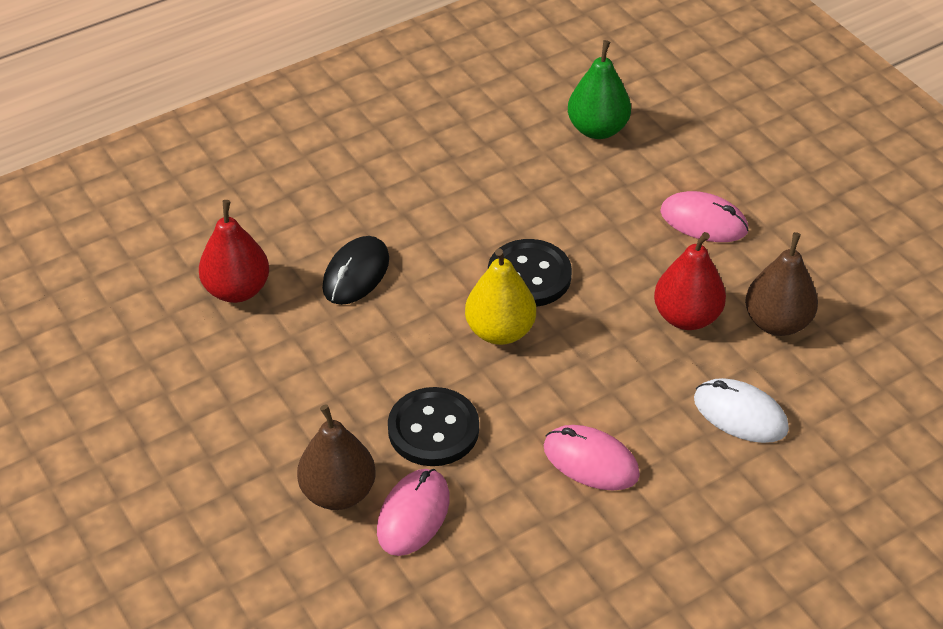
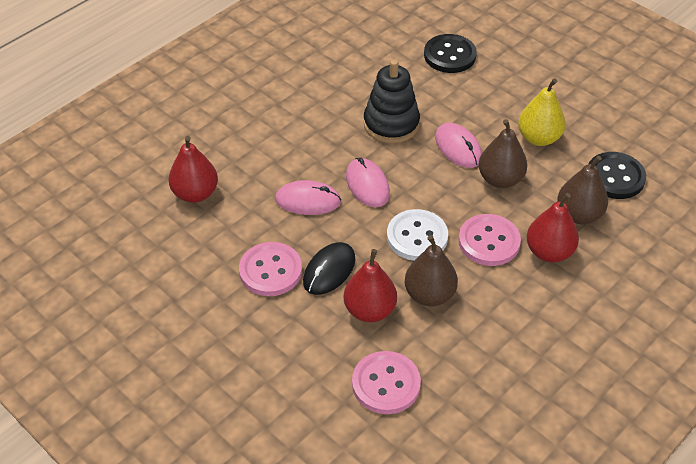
black stacking toy: 0 -> 1
brown pear: 2 -> 3
green pear: 1 -> 0
pink button: 0 -> 3
red pear: 2 -> 3
white button: 0 -> 1
white mouse: 1 -> 0

